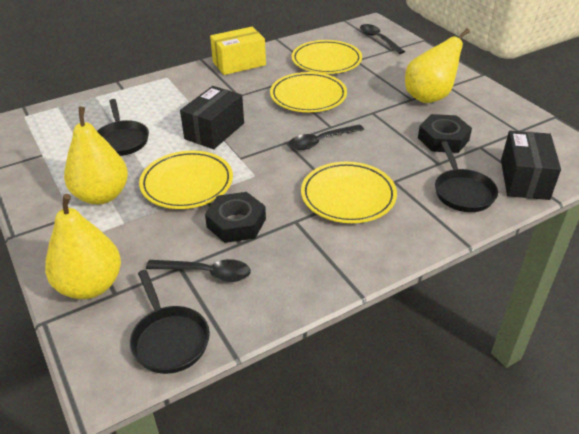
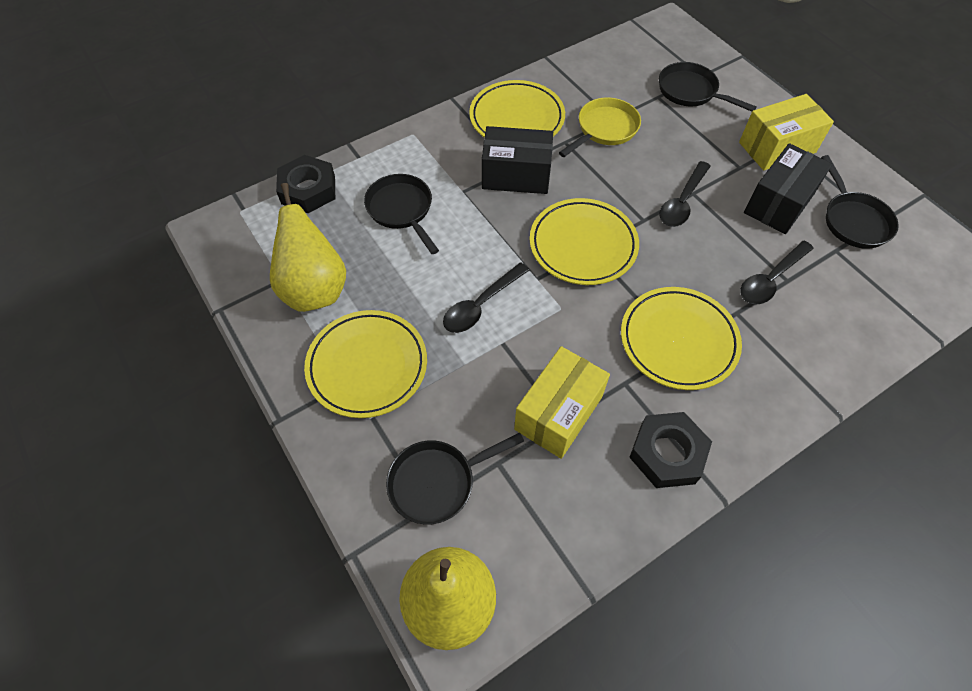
black pan: 3 -> 4
yellow box: 1 -> 2
yellow pan: 0 -> 1
yellow pear: 3 -> 2

